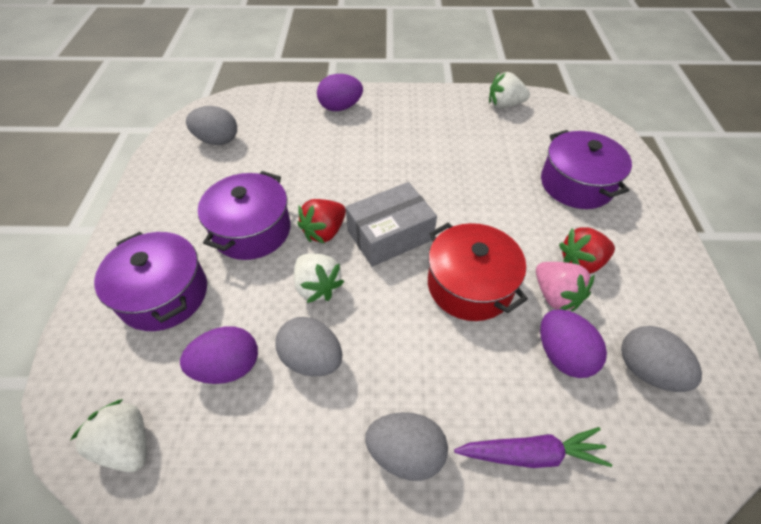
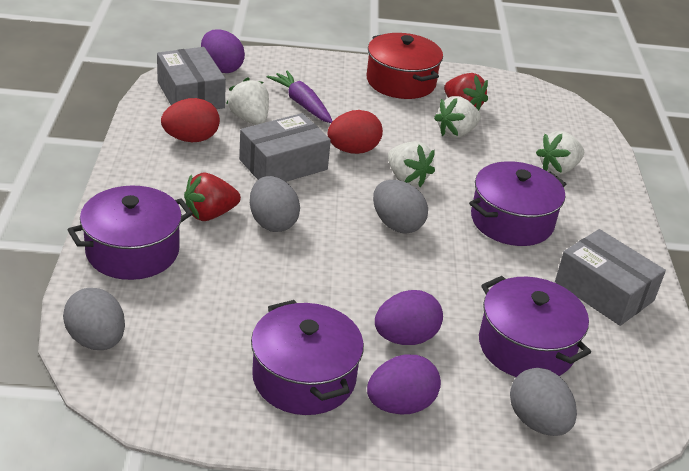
grey box: 1 -> 3
pink strawberry: 1 -> 0
purple pot: 3 -> 4
red egg: 0 -> 2
white strawberry: 3 -> 4

